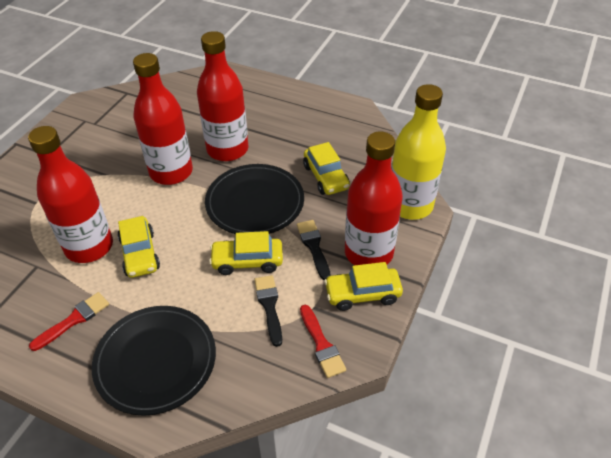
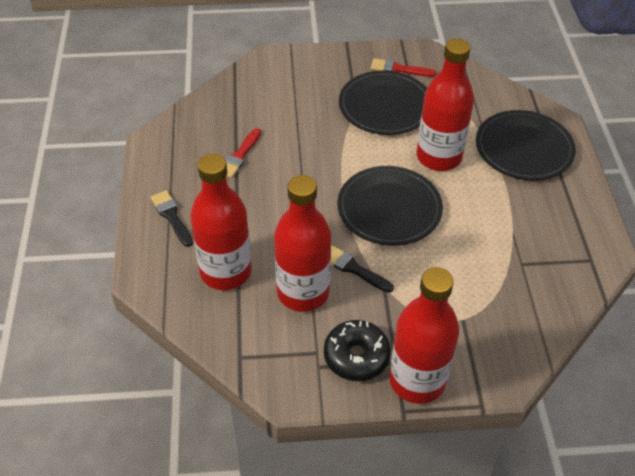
black donut: 0 -> 1
black plate: 2 -> 3
yellow bottle: 1 -> 0
yellow car: 4 -> 0

